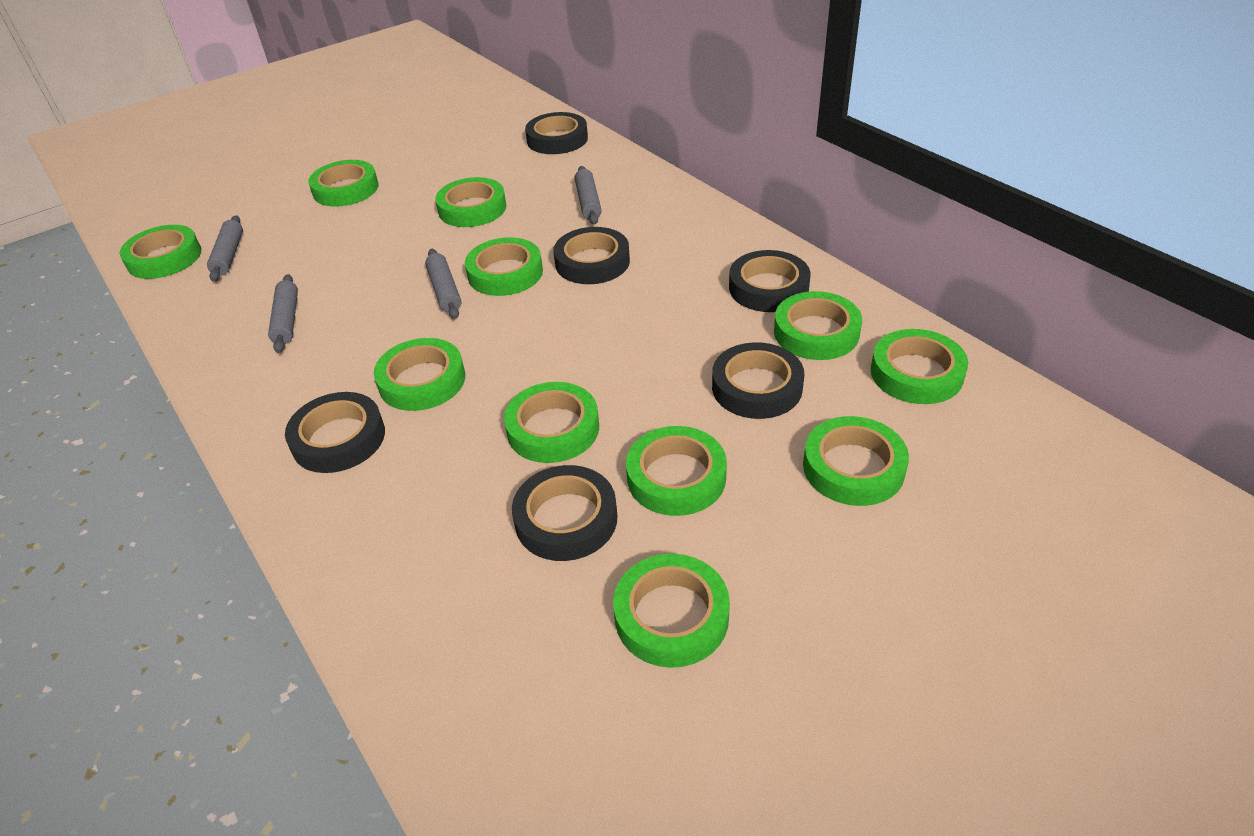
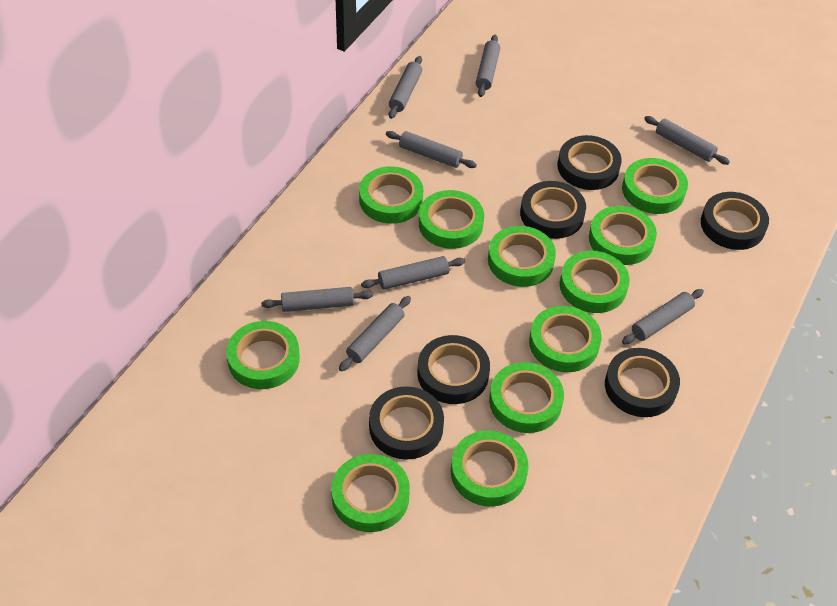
grey rolling pin: 4 -> 8

